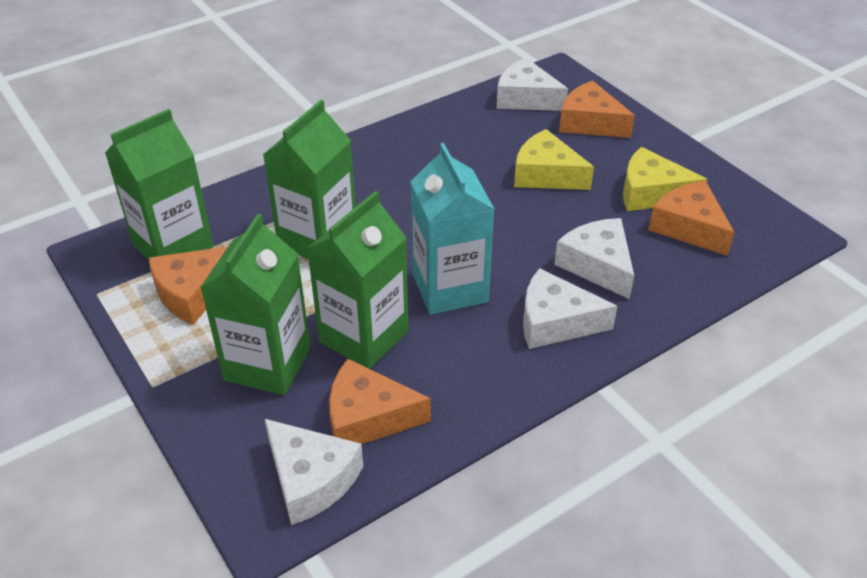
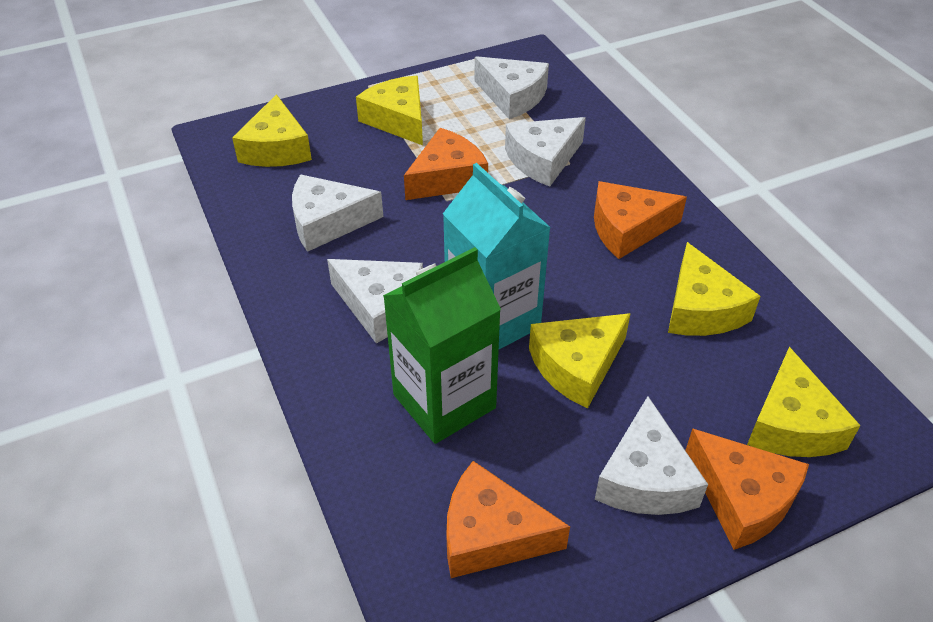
green carton: 4 -> 1
white cheese: 4 -> 5
yellow cheese: 2 -> 5

